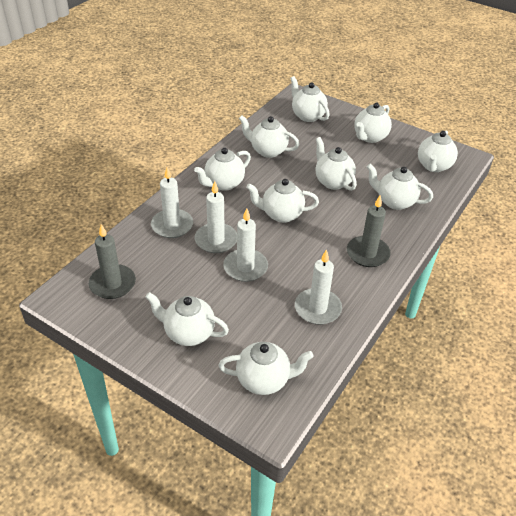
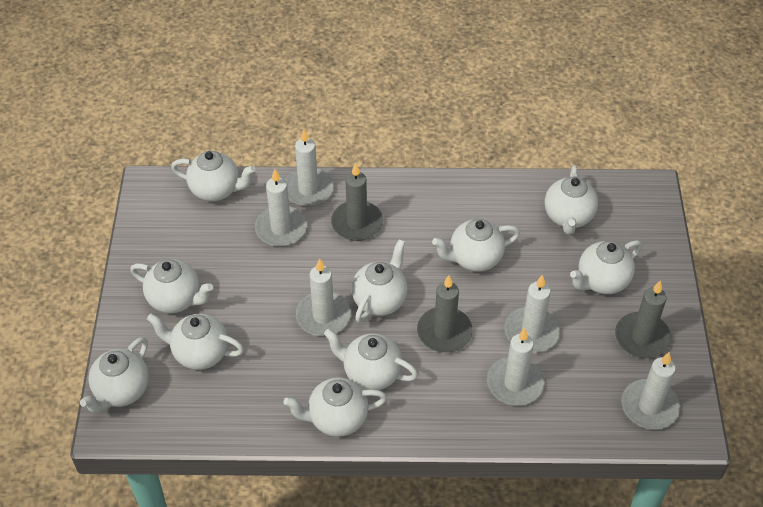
grey candle: 2 -> 3
white candle: 4 -> 6

